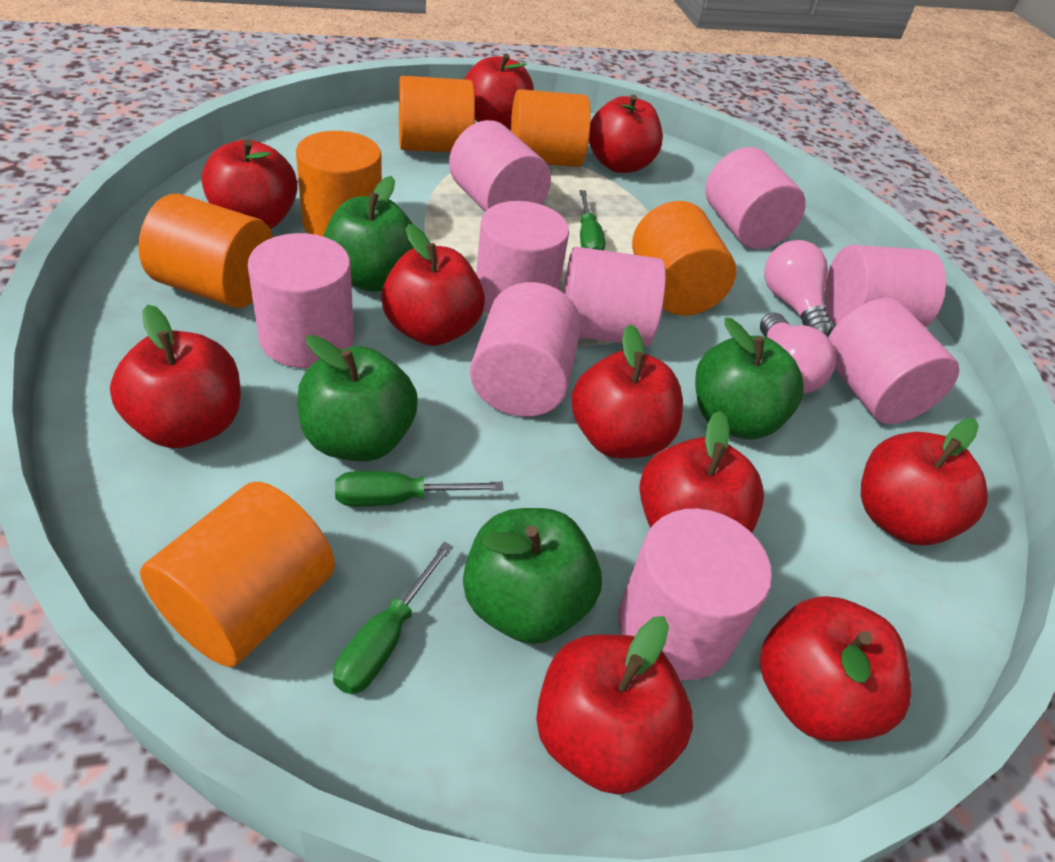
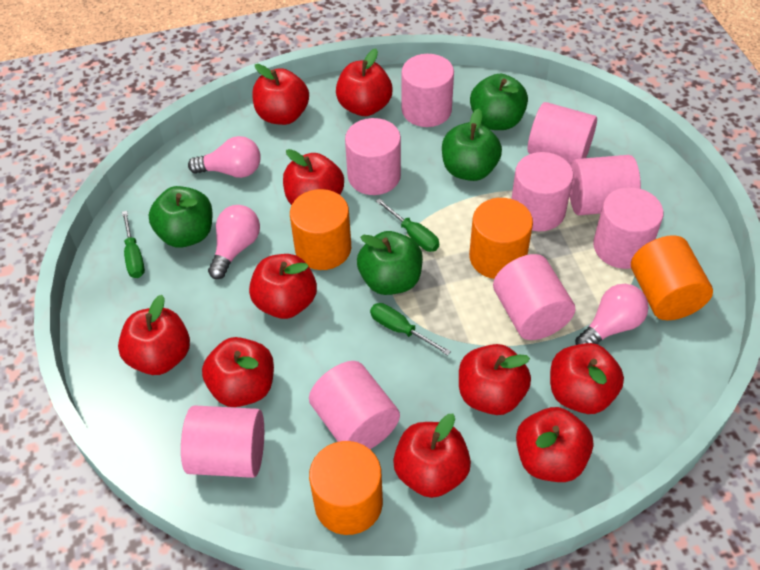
orange cylinder: 6 -> 4
pink light bulb: 2 -> 3

